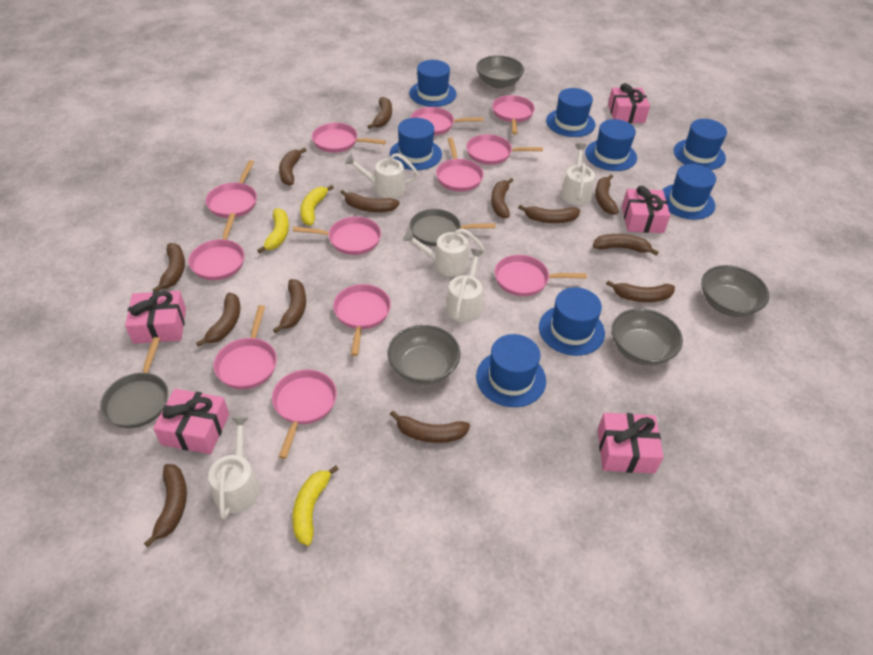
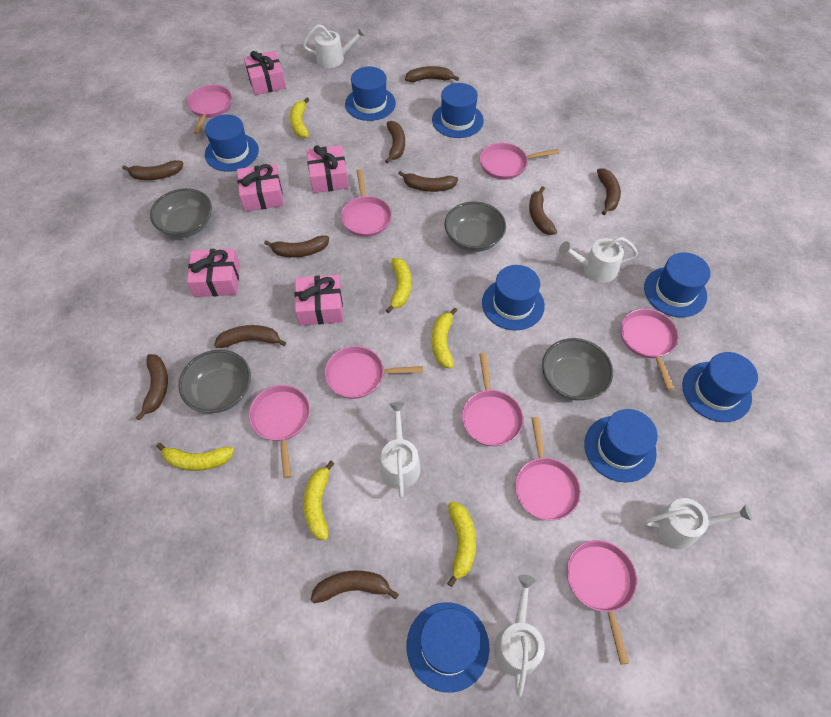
brown banana: 13 -> 10
grey pan: 2 -> 0
pink pan: 12 -> 9
yellow banana: 3 -> 6

